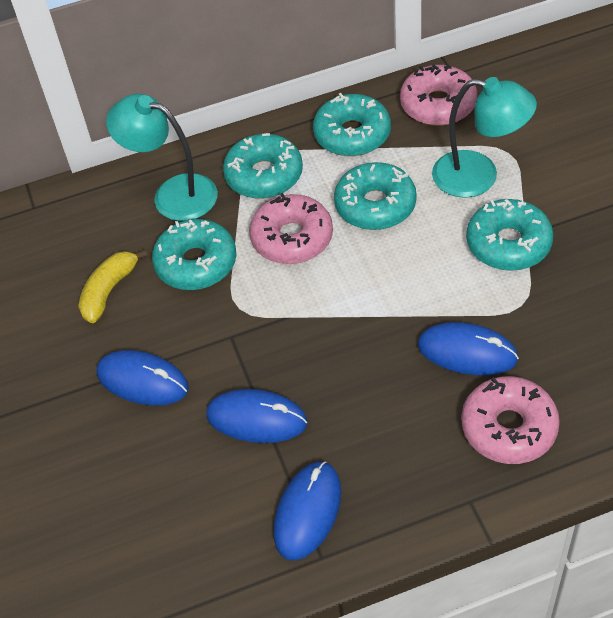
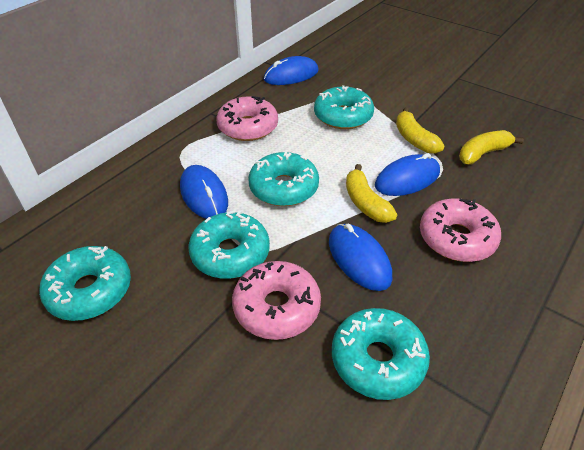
turquoise lamp: 2 -> 0
yellow banana: 1 -> 3

